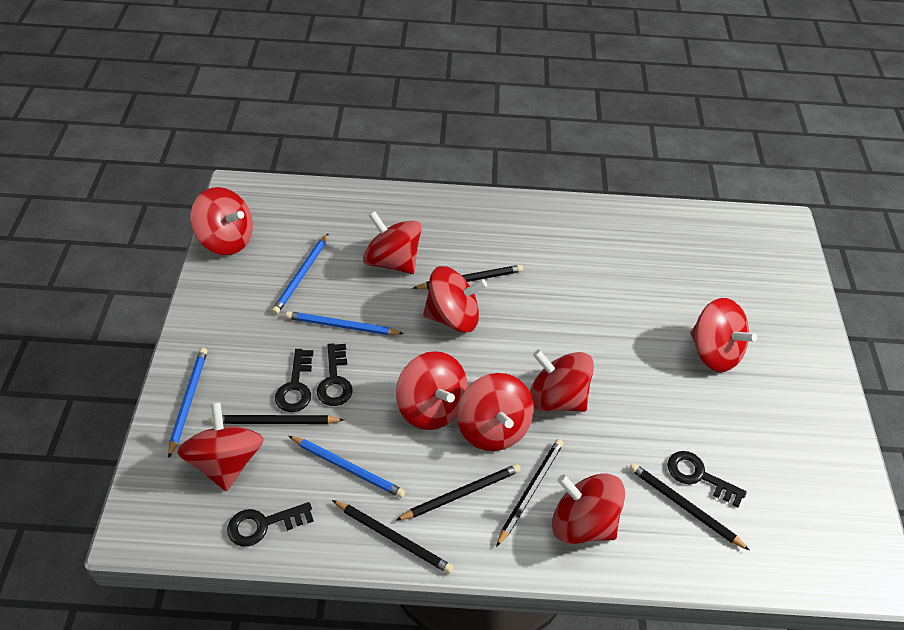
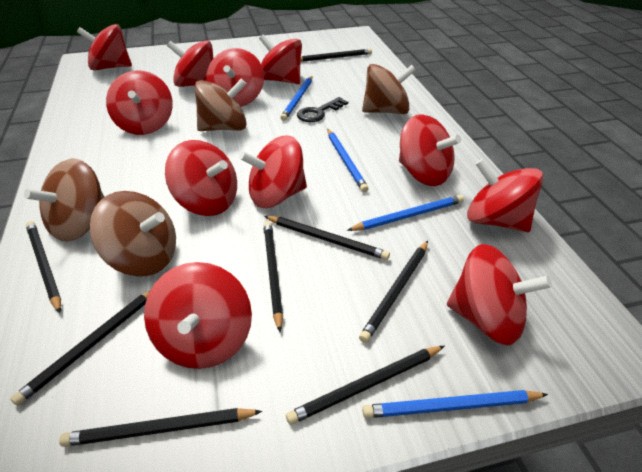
black key: 4 -> 1
black pencil: 6 -> 8
brown spinning top: 0 -> 4
red spinning top: 9 -> 11

